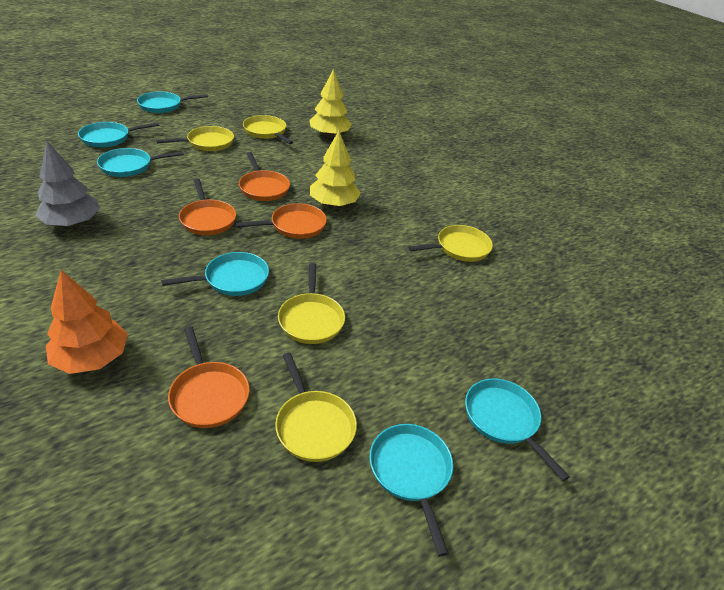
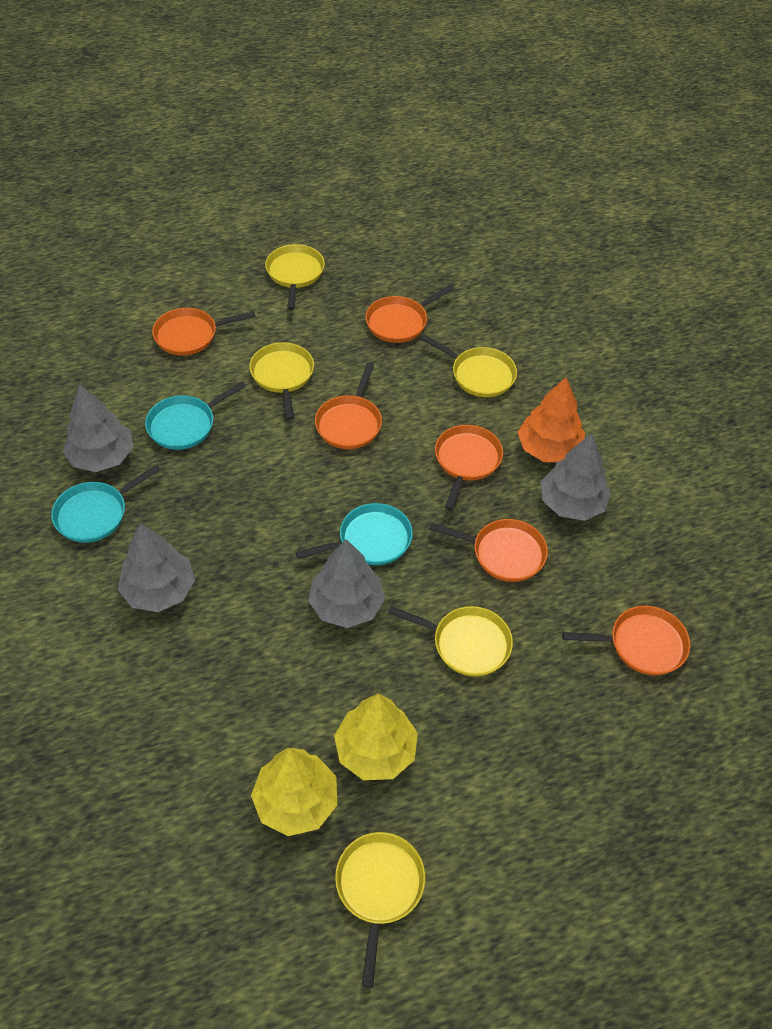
grey tree: 1 -> 4
orange pan: 4 -> 6
turquoise pan: 6 -> 3

